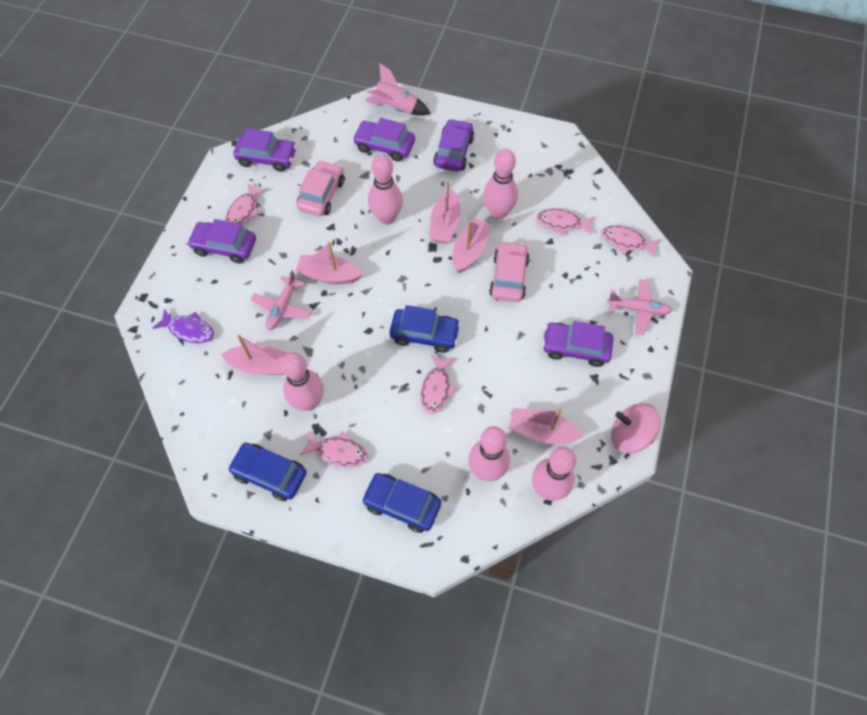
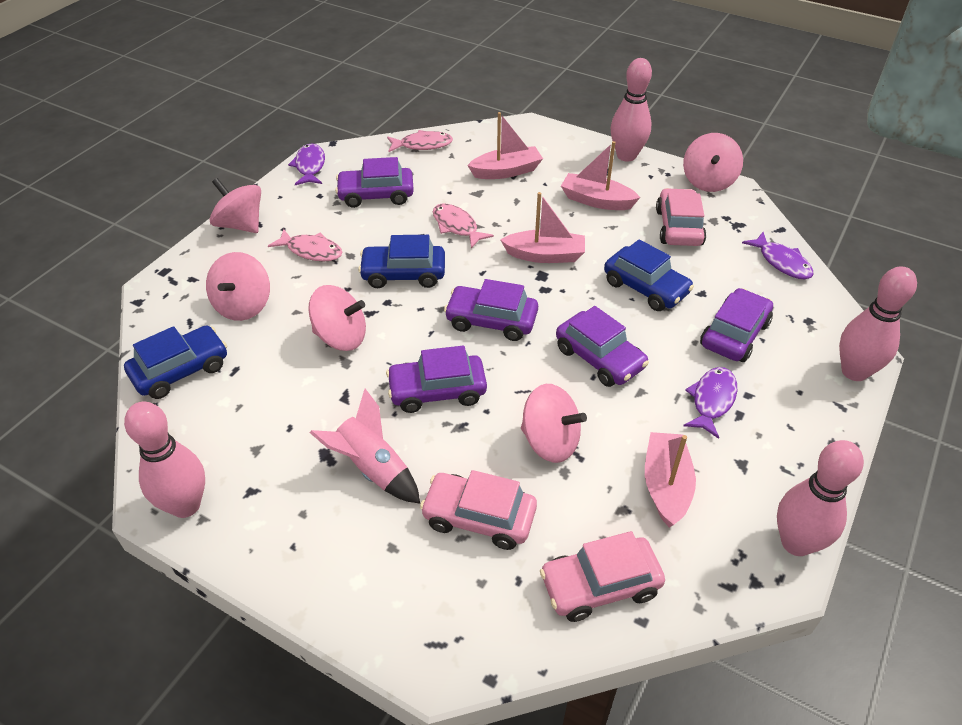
pink boat: 5 -> 4
pink bowling pin: 5 -> 4
pink car: 2 -> 3
pink fish: 5 -> 3
pink plane: 2 -> 0
pink spinning top: 1 -> 5
purple fish: 1 -> 3

